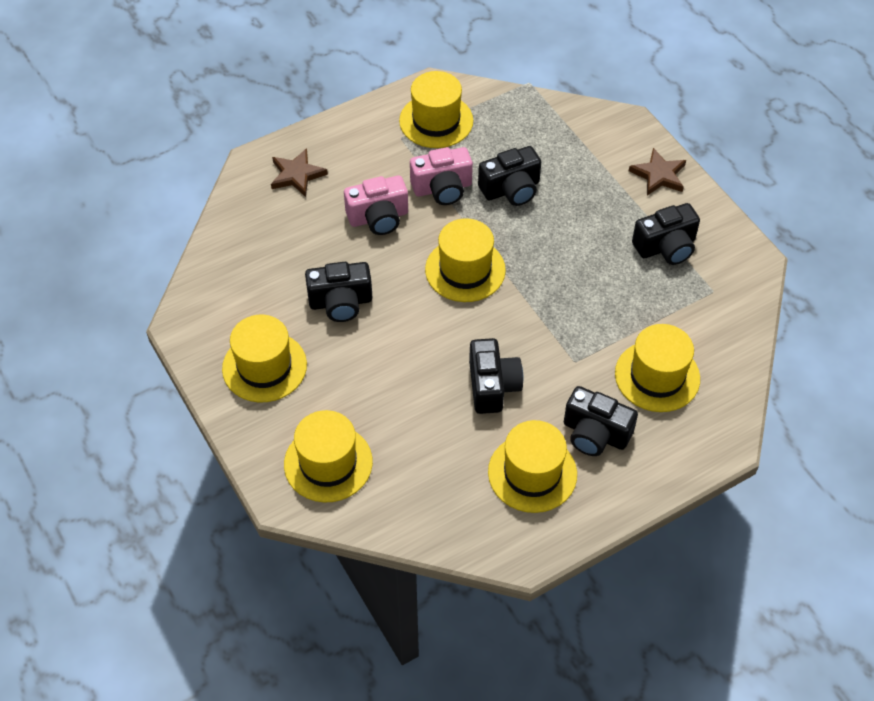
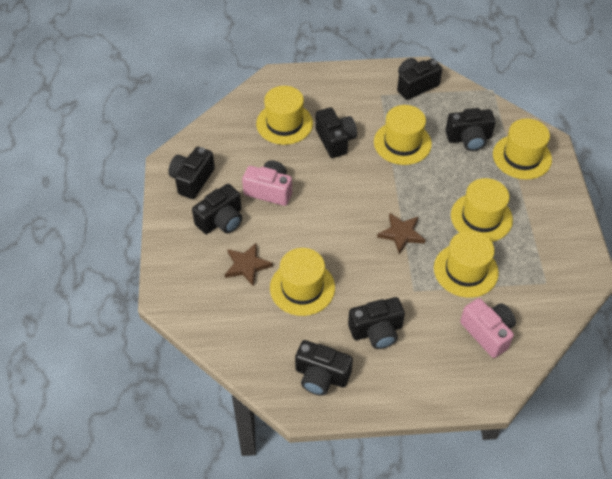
black camera: 5 -> 7

